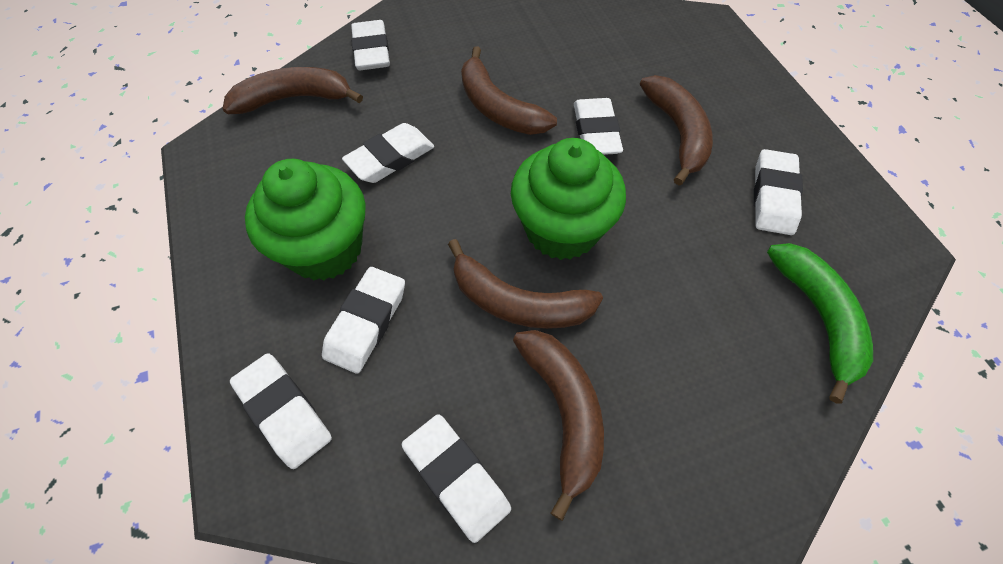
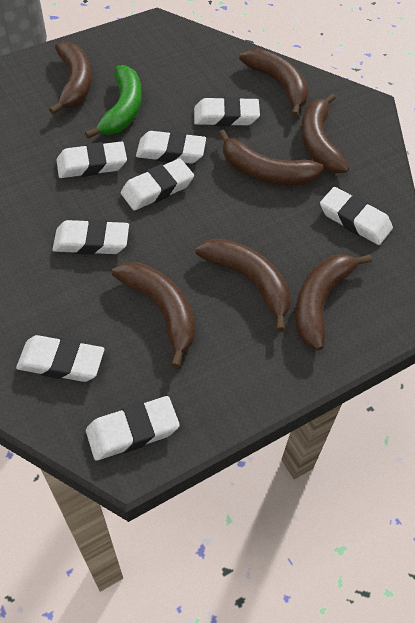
brown banana: 5 -> 7
green cupcake: 2 -> 0
white eraser: 7 -> 8

